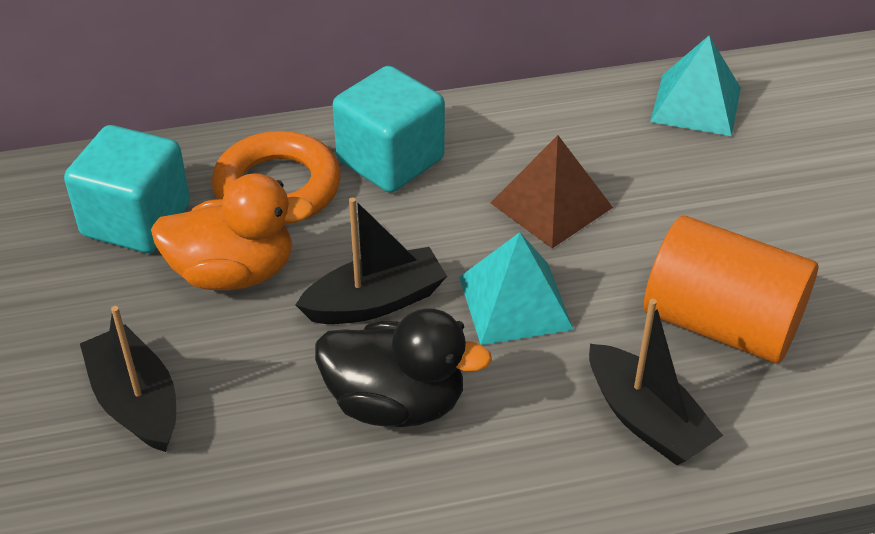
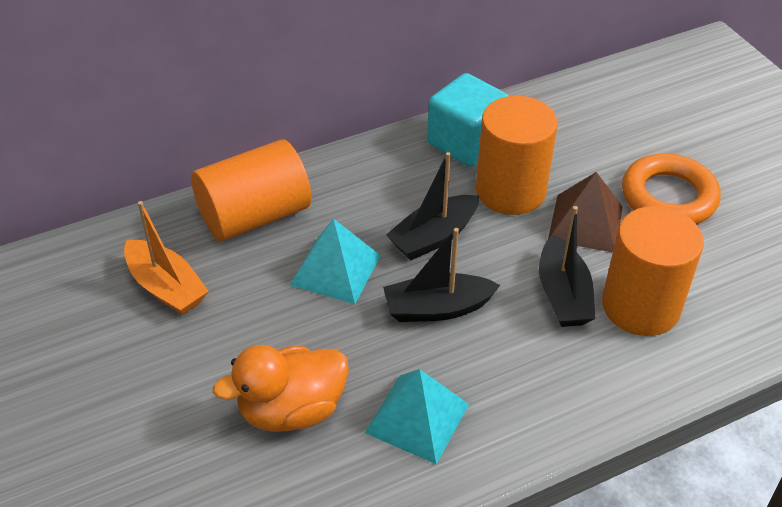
black duck: 1 -> 0
orange boat: 0 -> 1
orange cylinder: 1 -> 3
turquoise cube: 2 -> 1

